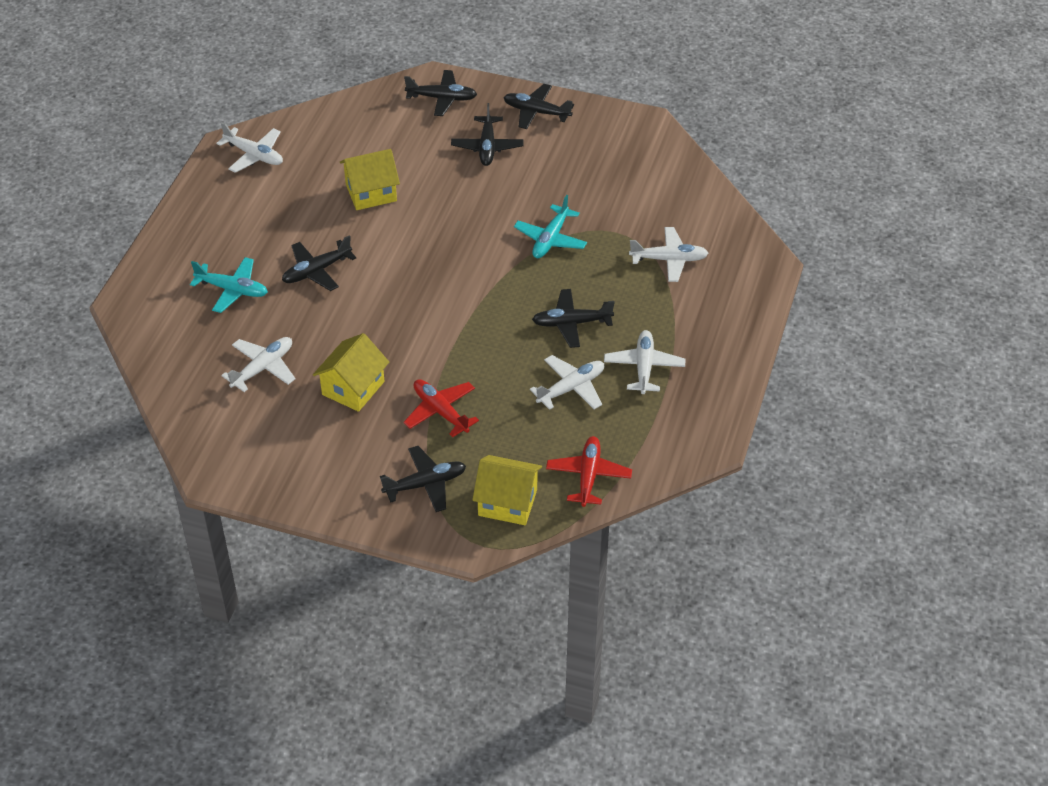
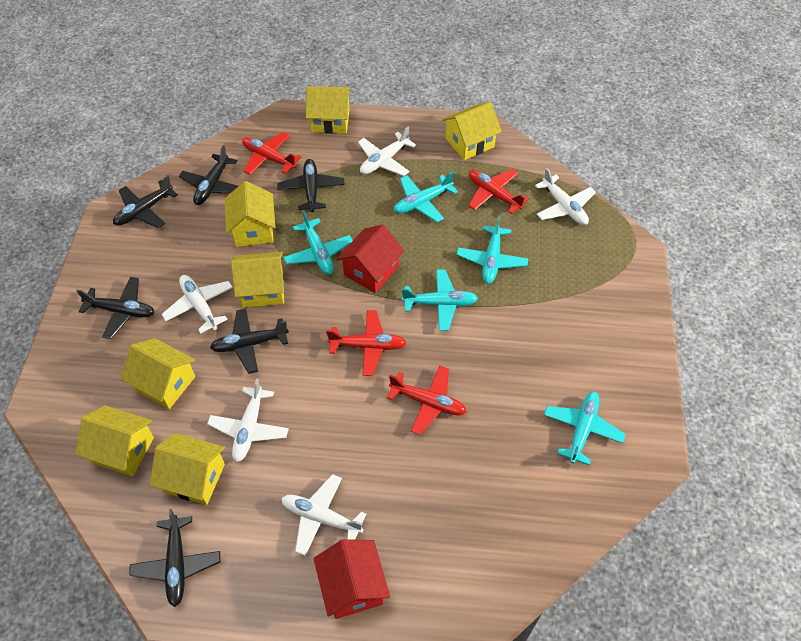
red house: 0 -> 2
red plane: 2 -> 4
turquoise plane: 2 -> 5
yellow house: 3 -> 7

